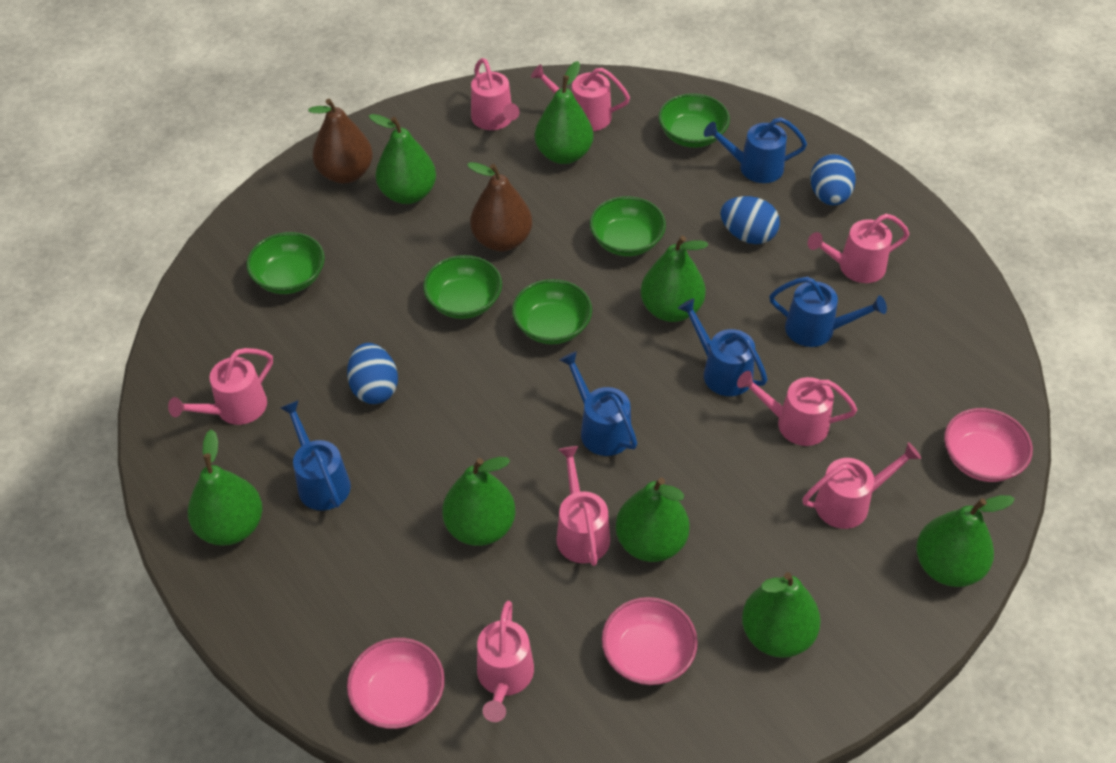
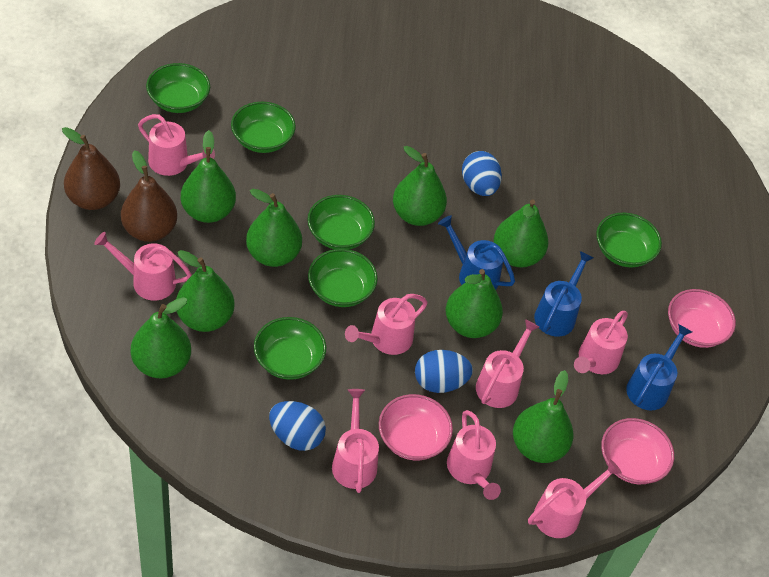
blue watering can: 5 -> 3
green bowl: 5 -> 6

